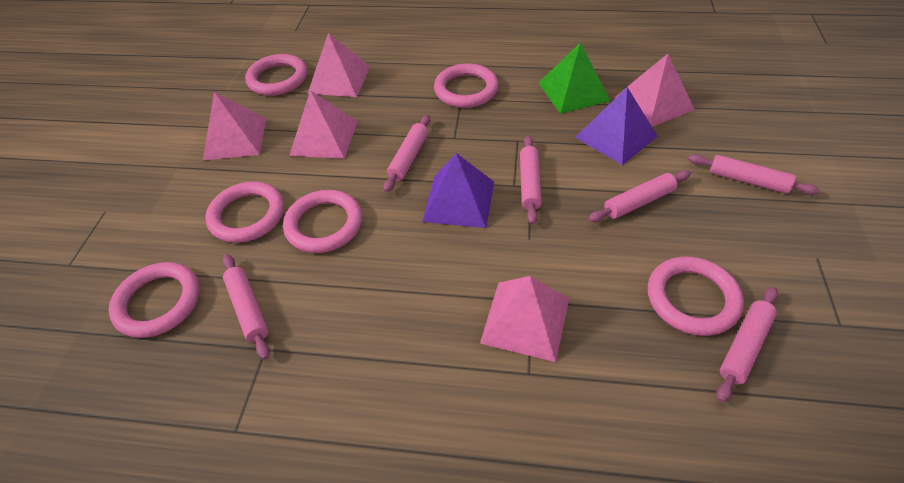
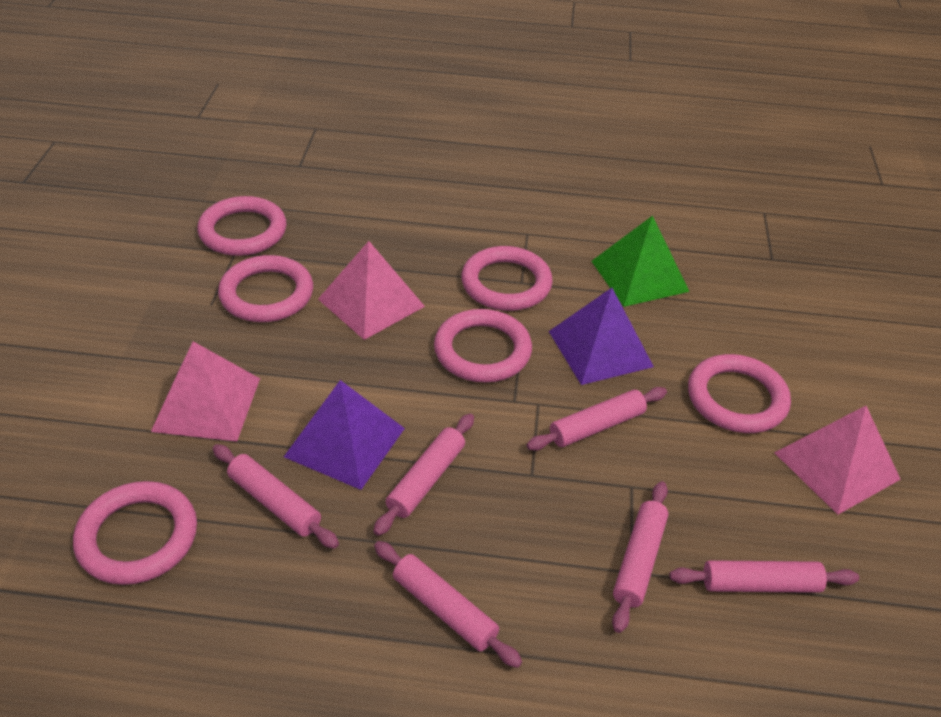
pink pyramid: 5 -> 3

